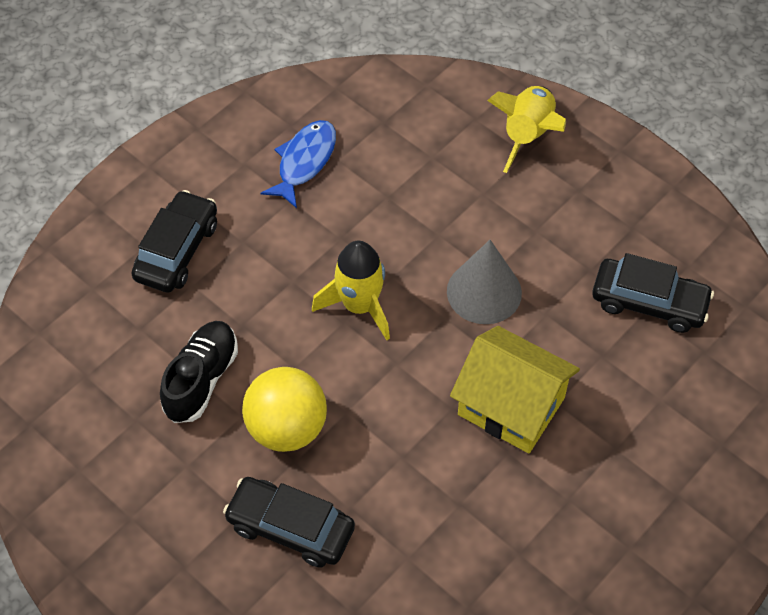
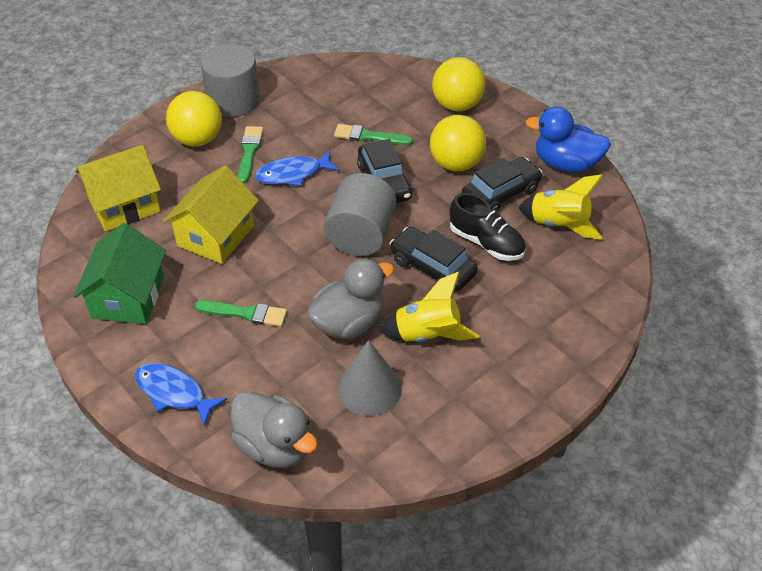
blue duck: 0 -> 1
blue fish: 1 -> 2
green brush: 0 -> 3
green house: 0 -> 1
grey cylinder: 0 -> 2
grey duck: 0 -> 2
yellow ball: 1 -> 3
yellow house: 1 -> 2

